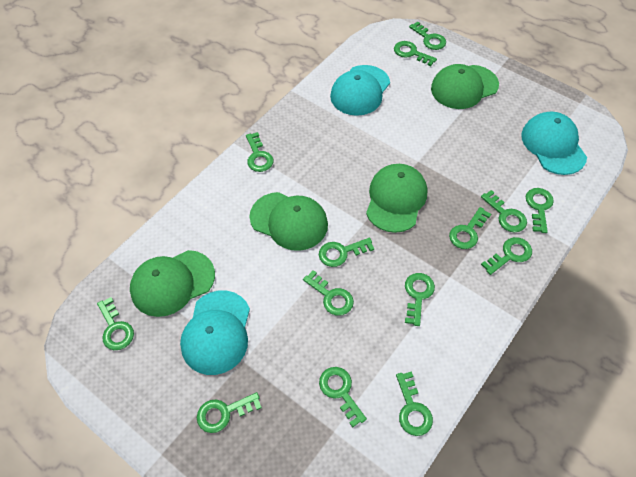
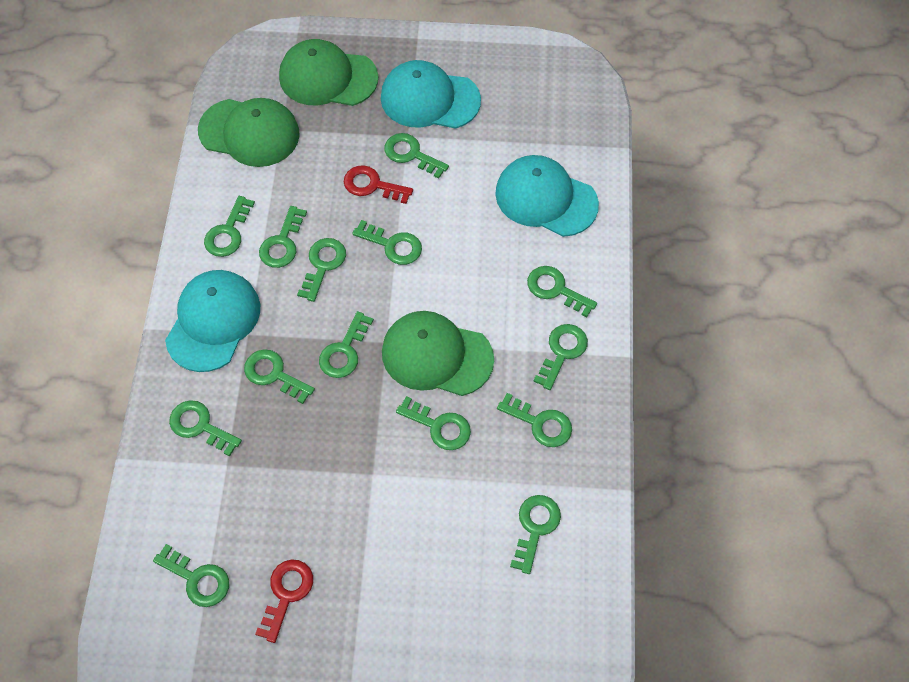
green cap: 4 -> 3
red key: 0 -> 2

